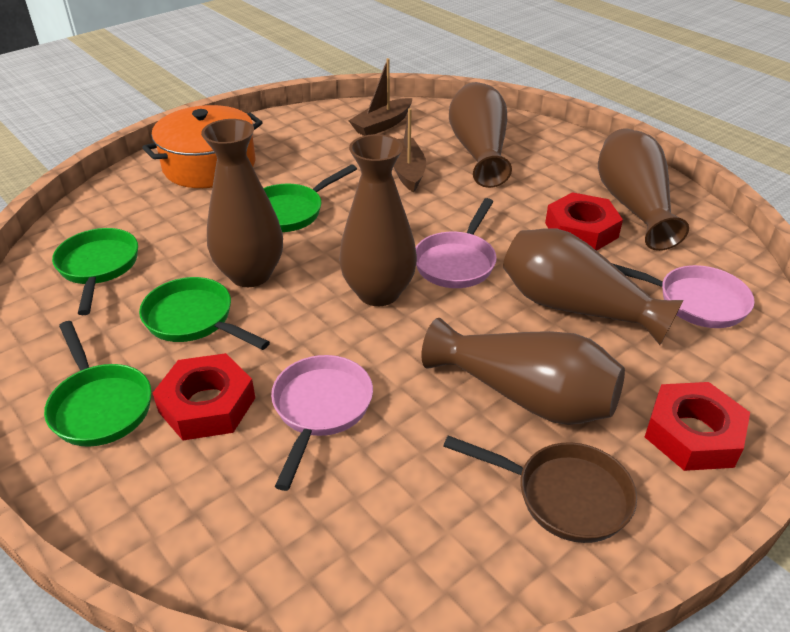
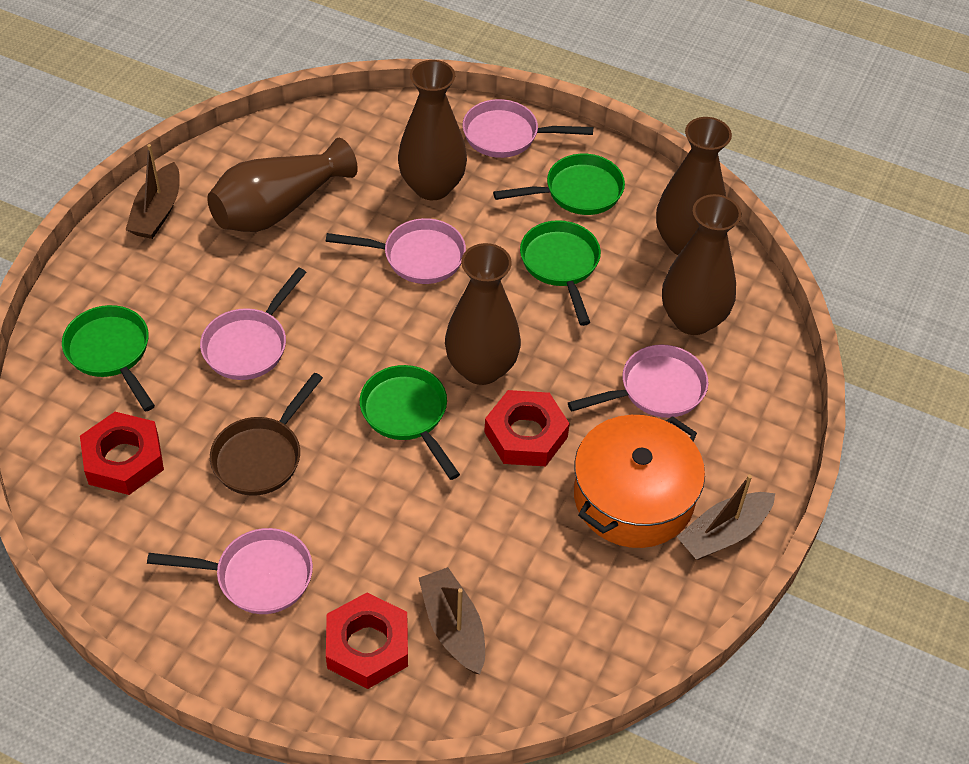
brown boat: 2 -> 3
brown vase: 6 -> 5
pink pan: 3 -> 5

